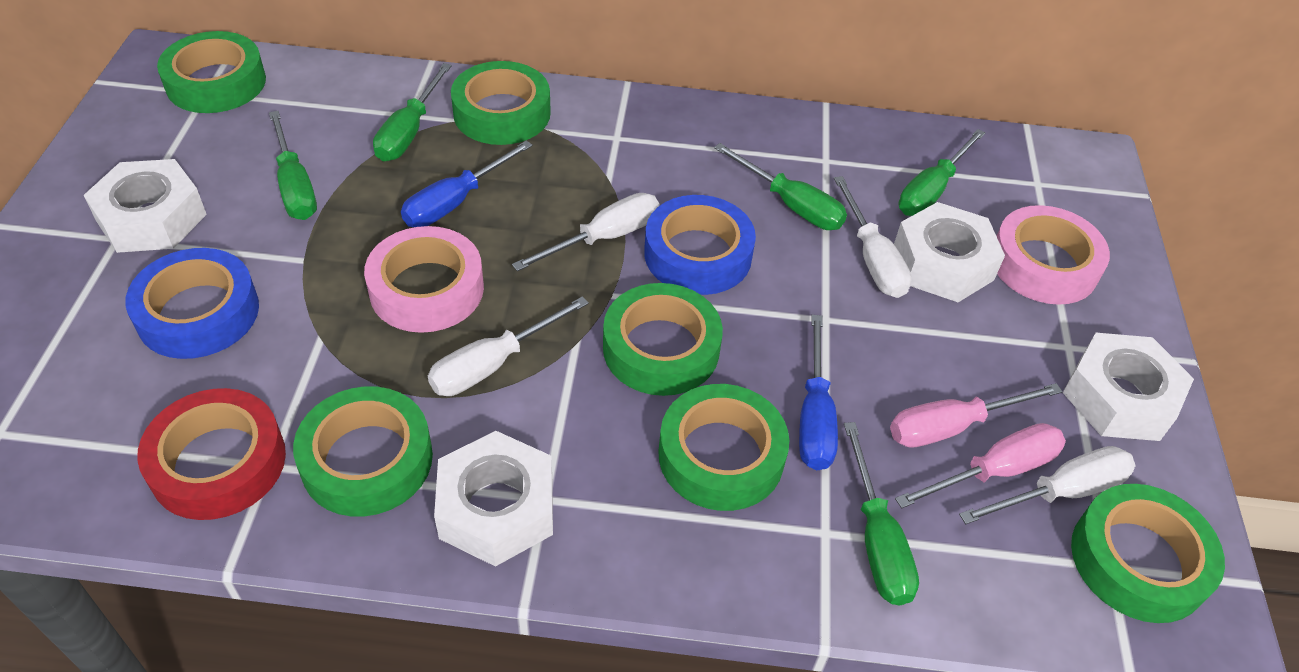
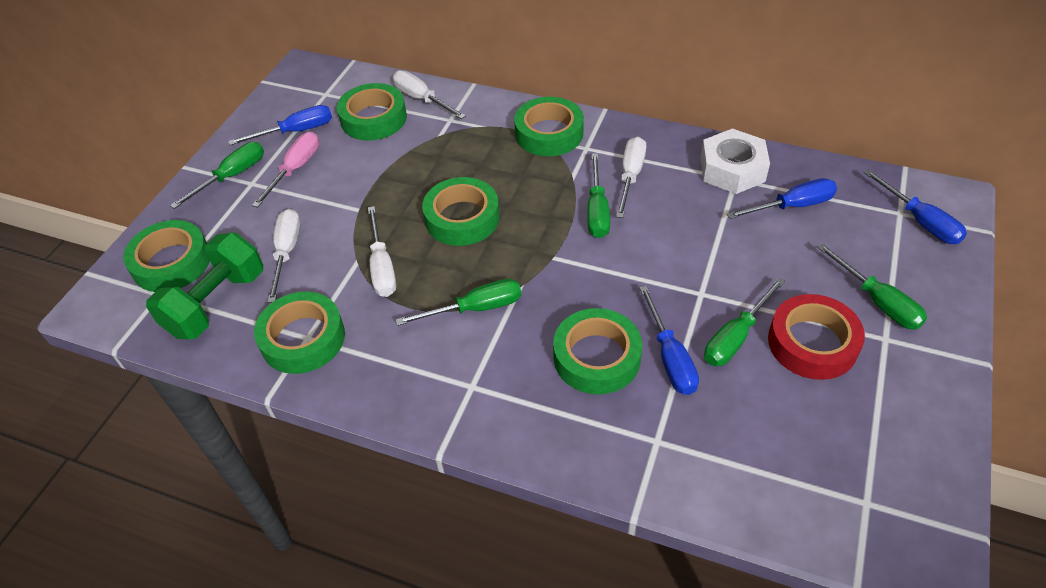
blue screwdriver: 2 -> 4
blue tape: 2 -> 0
green dumbbell: 0 -> 1
pink screwdriver: 2 -> 1
pink tape: 2 -> 0
white nut: 4 -> 1

